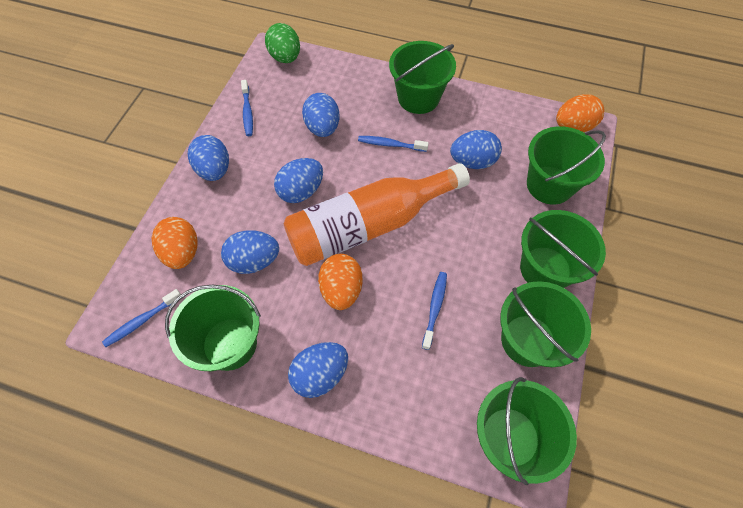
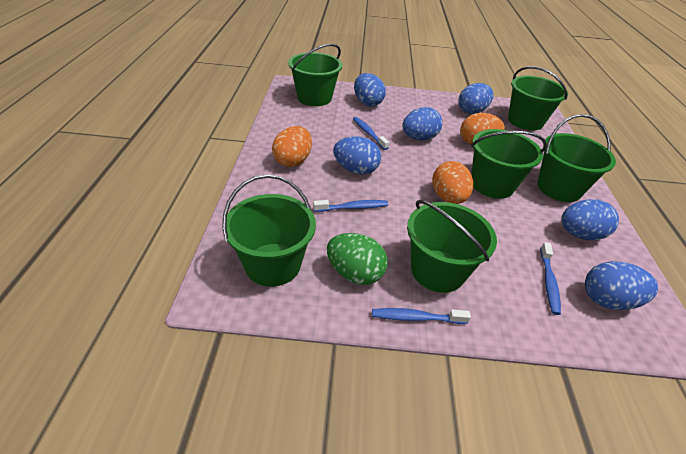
orange bottle: 1 -> 0

